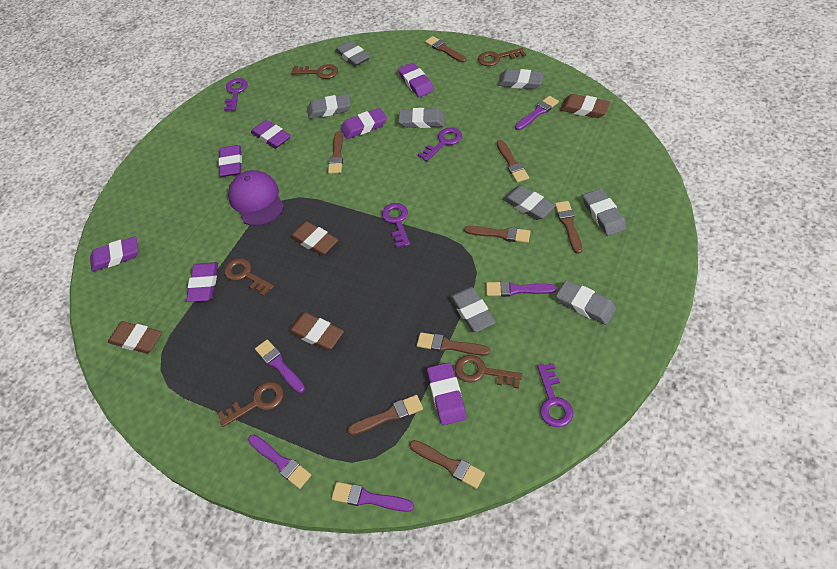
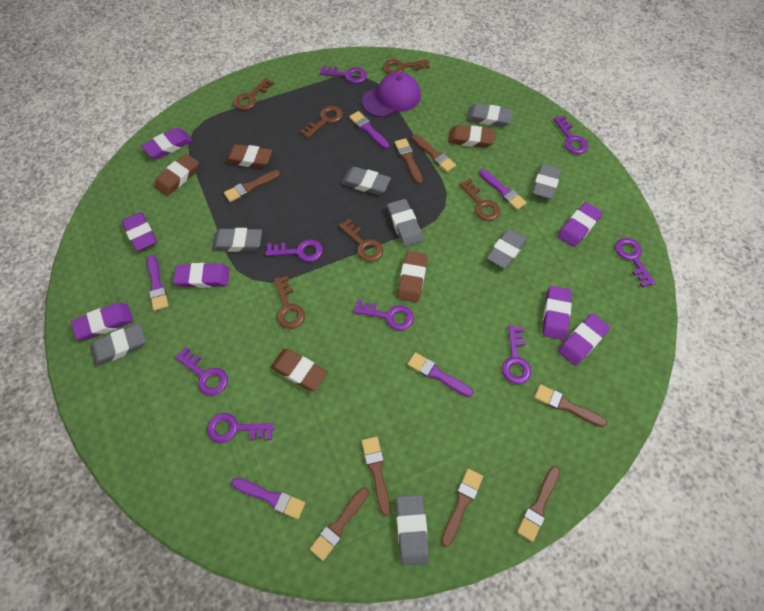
brown eraser: 4 -> 5
brown key: 5 -> 6
purple key: 4 -> 8

